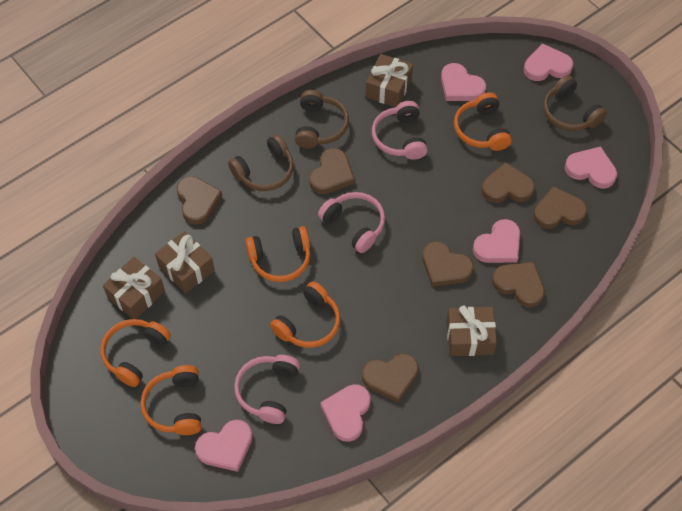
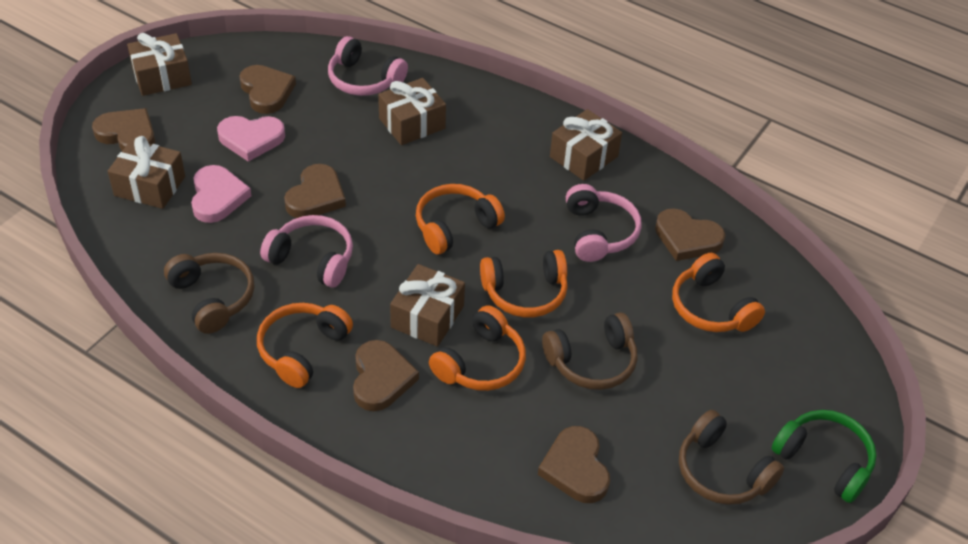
brown gift: 4 -> 5
brown heart: 7 -> 6
green headphones: 0 -> 1
pink heart: 6 -> 2

